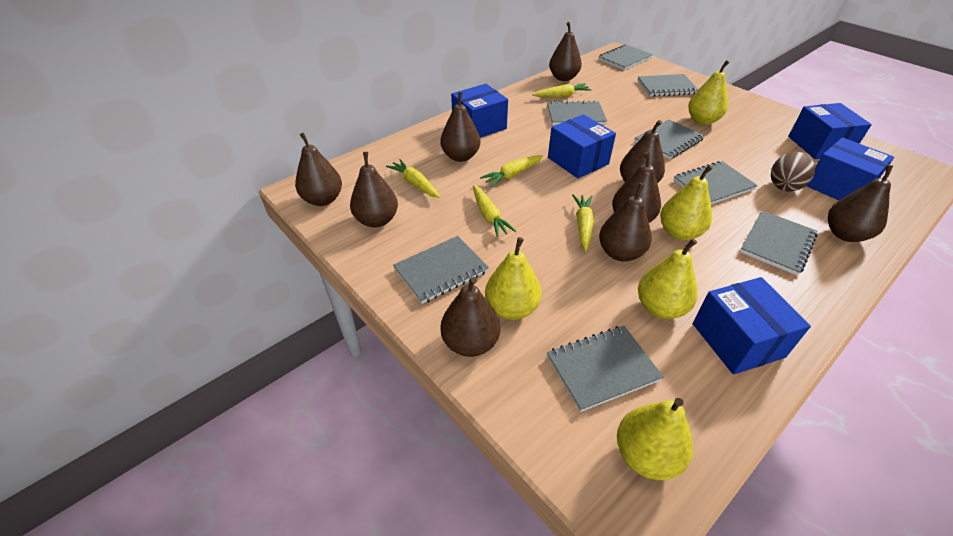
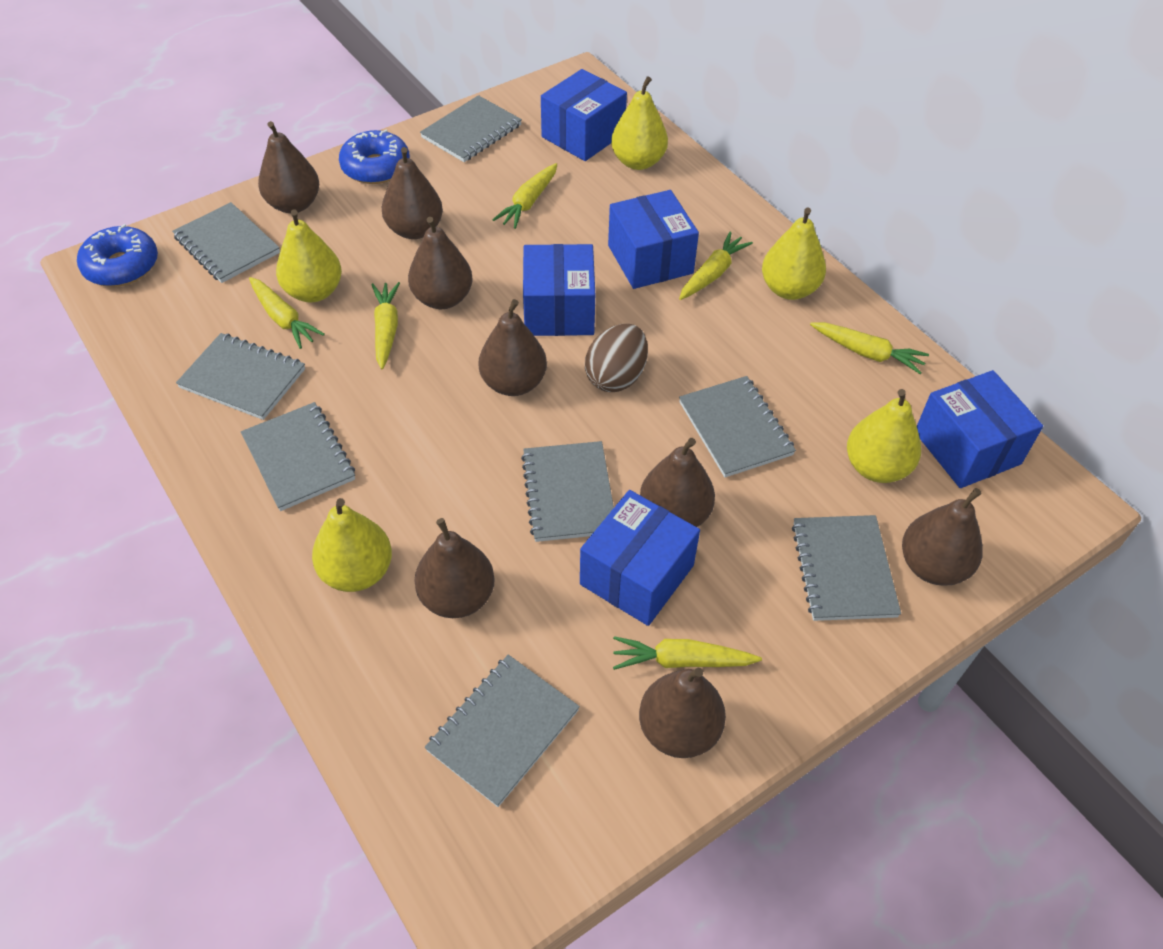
blue donut: 0 -> 2
brown pear: 9 -> 8
yellow carrot: 5 -> 6

